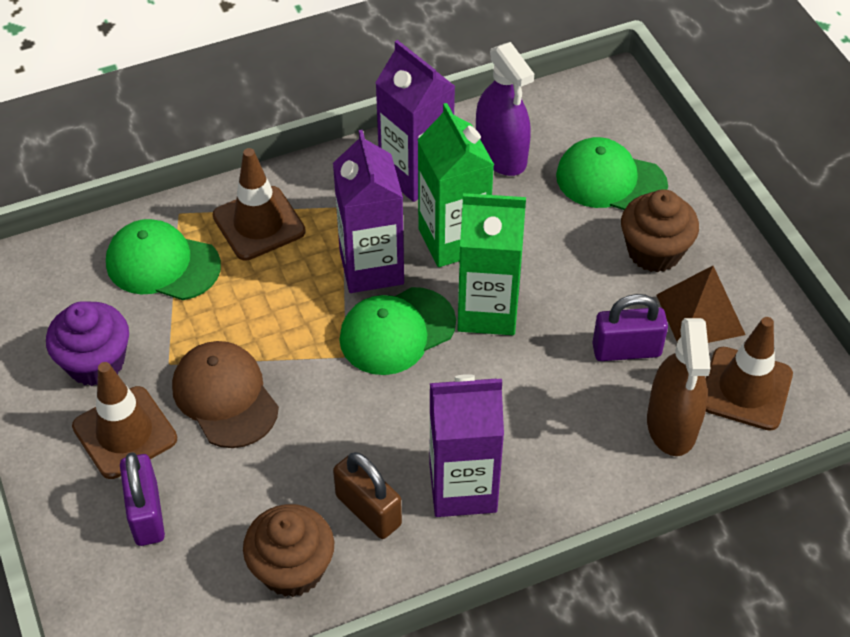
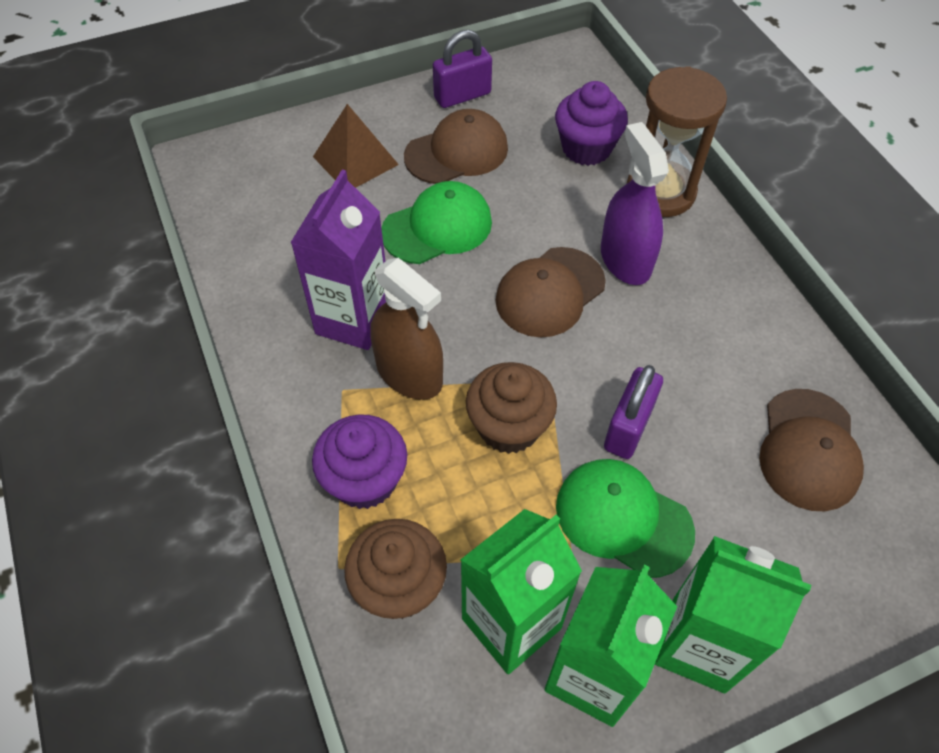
brown cap: 1 -> 3
brown hourglass: 0 -> 1
brown padlock: 1 -> 0
brown traffic cone: 3 -> 0
green cap: 3 -> 2
green carton: 2 -> 3
purple carton: 3 -> 1
purple cupcake: 1 -> 2

